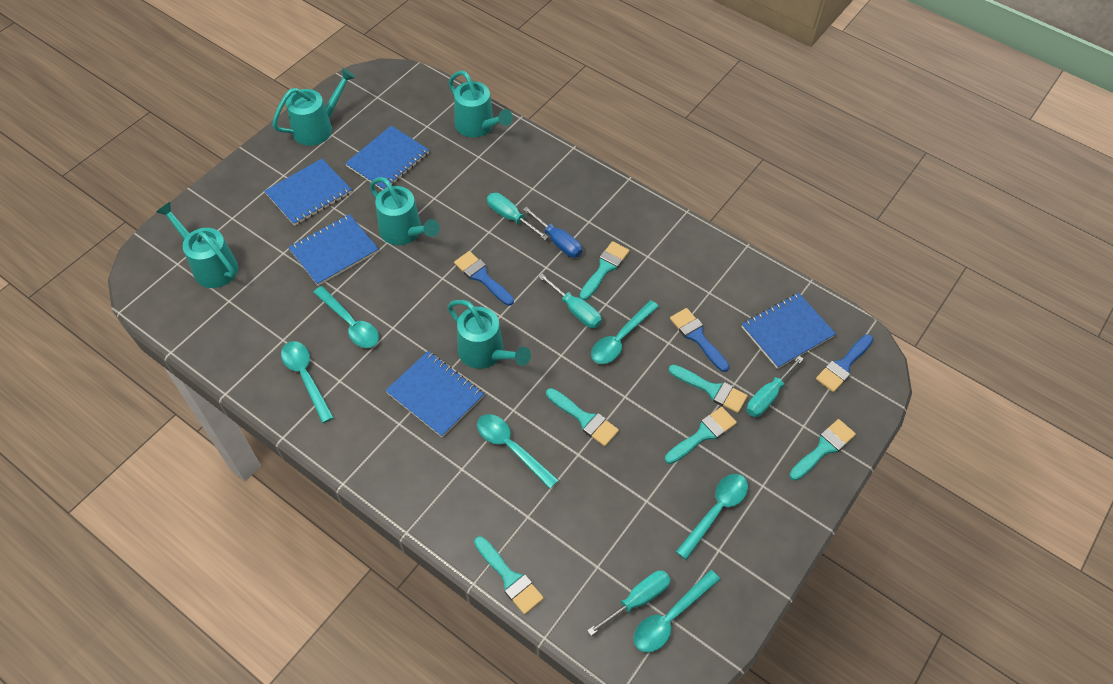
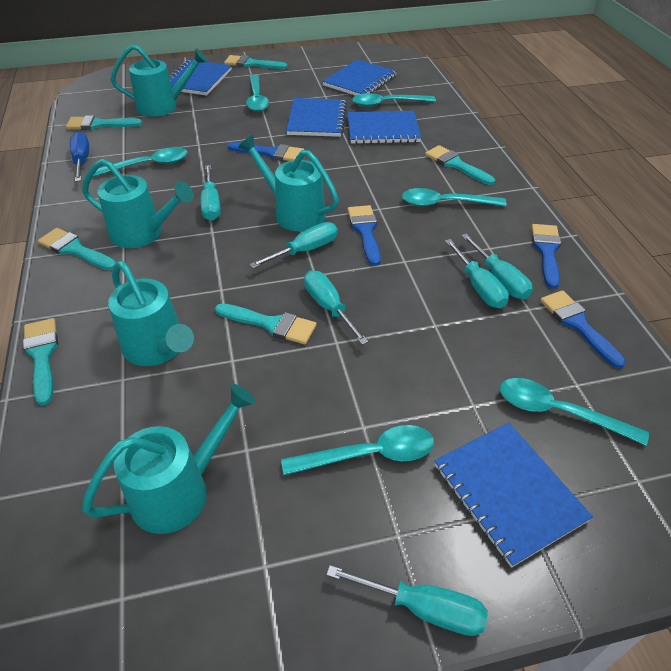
blue brush: 3 -> 4
turquoise screwdriver: 4 -> 6

